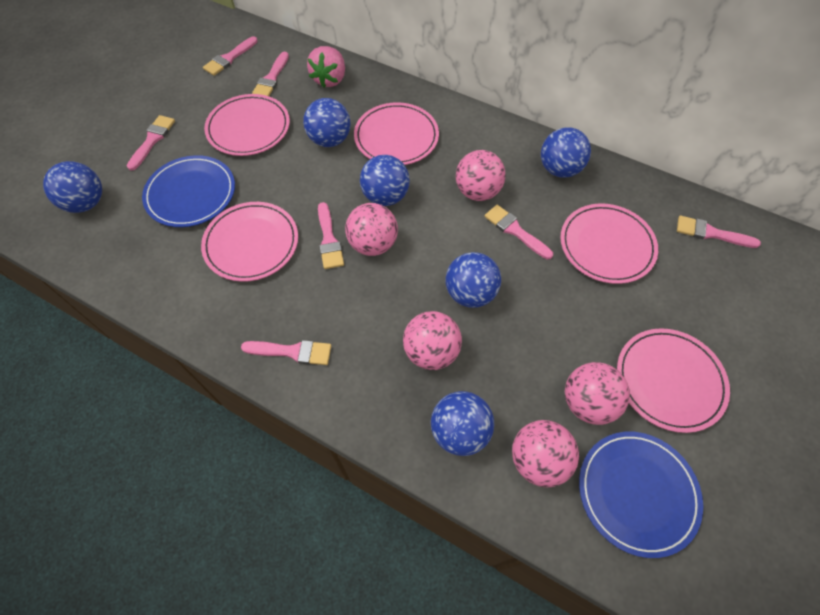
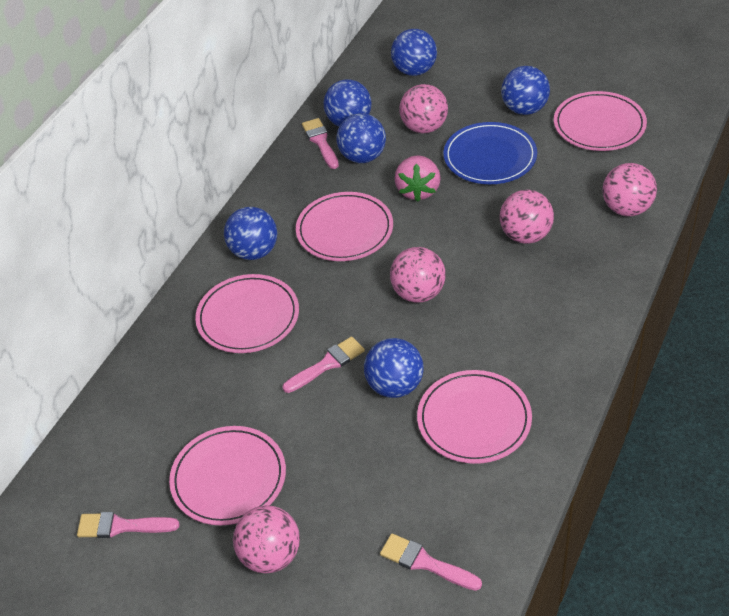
blue plate: 2 -> 1
pink brush: 7 -> 4

